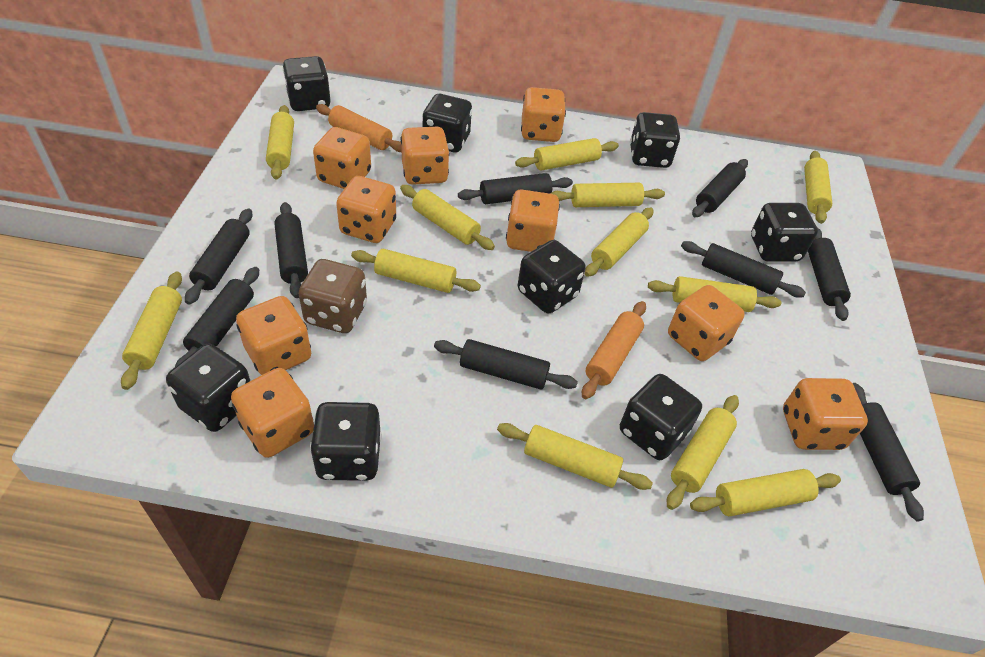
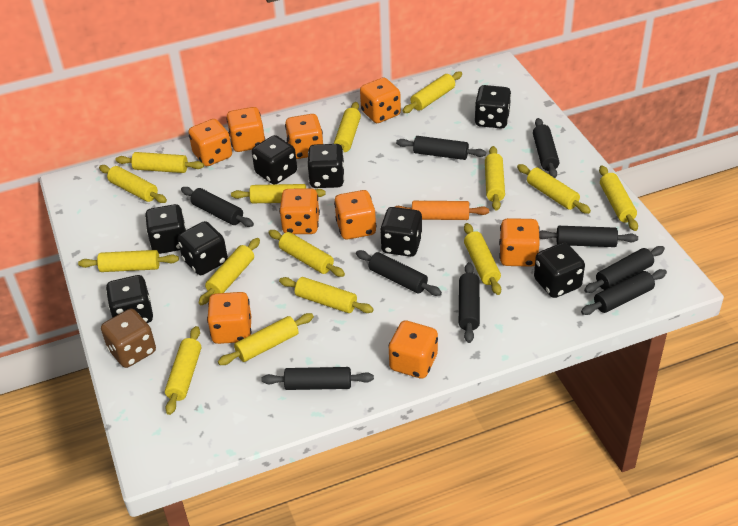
orange rolling pin: 2 -> 1
yellow rolling pin: 12 -> 15

